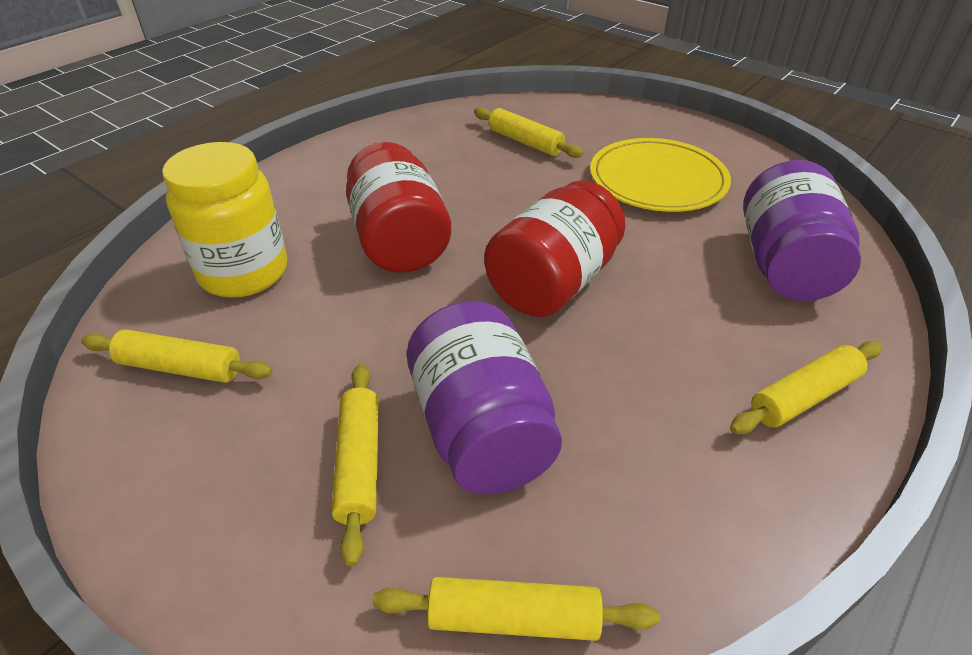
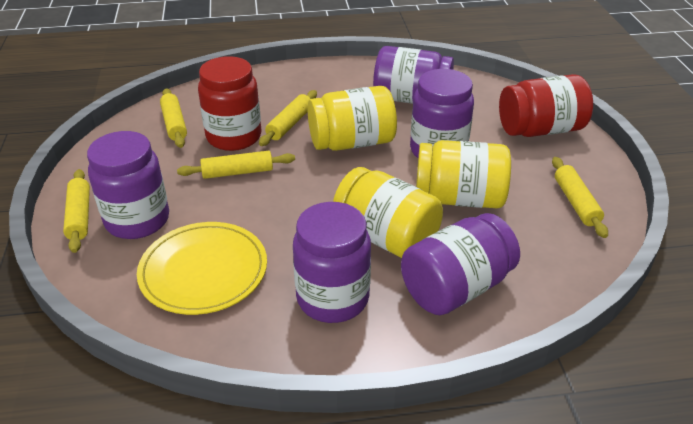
purple jar: 2 -> 5
yellow jar: 1 -> 3

